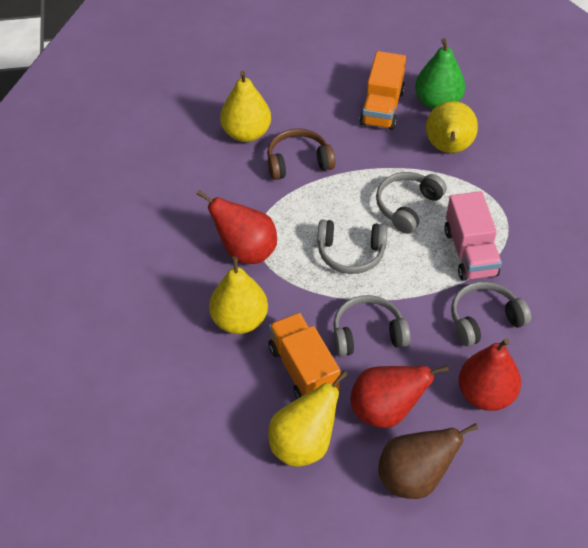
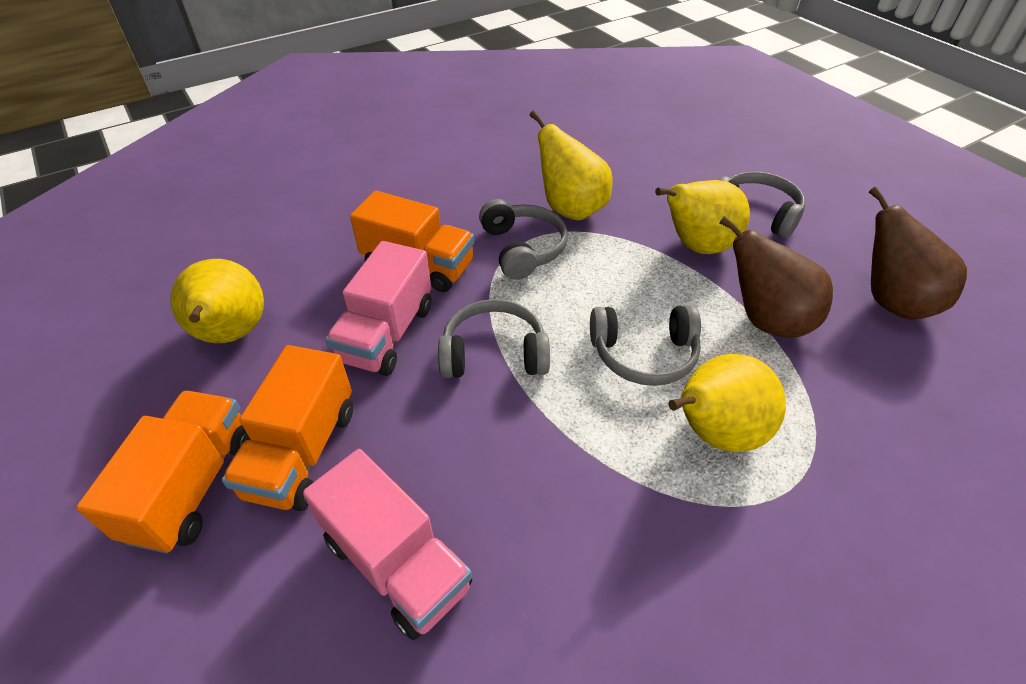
brown headphones: 1 -> 0
brown pear: 1 -> 2
green pear: 1 -> 0
orange truck: 2 -> 3
pink truck: 1 -> 2
red pear: 3 -> 0

